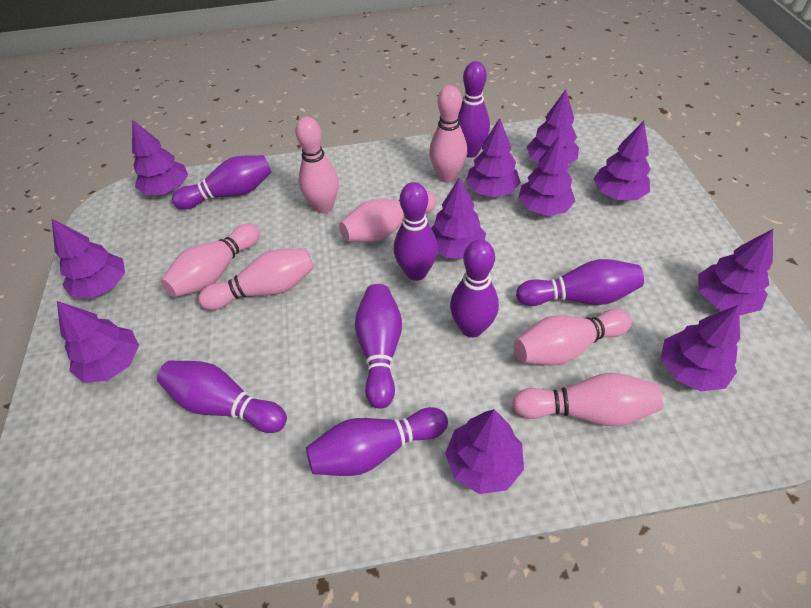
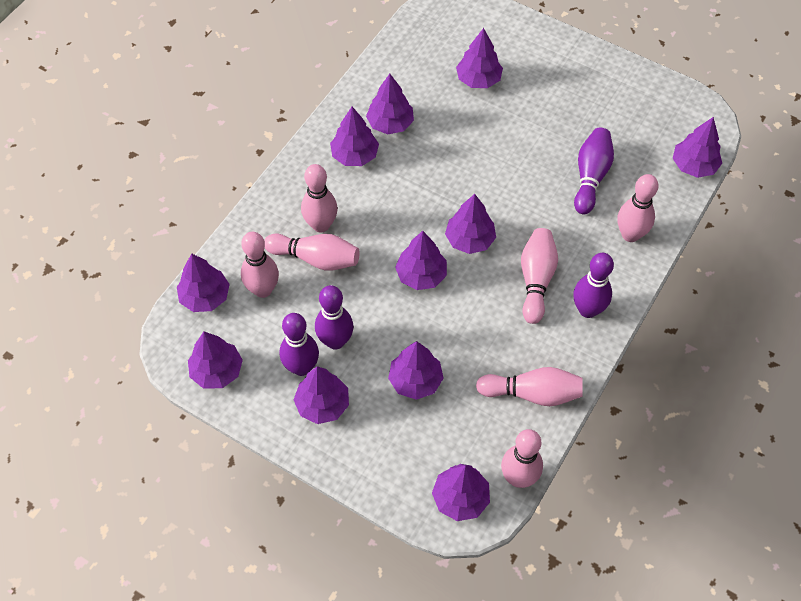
purple bowling pin: 8 -> 4

